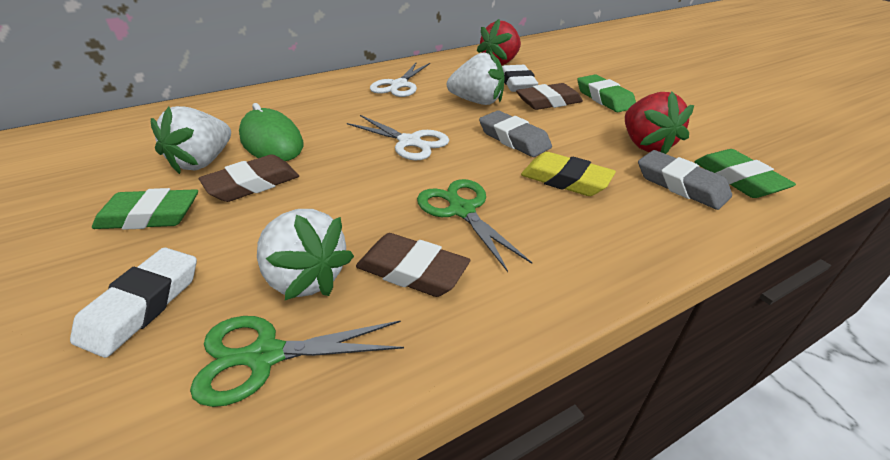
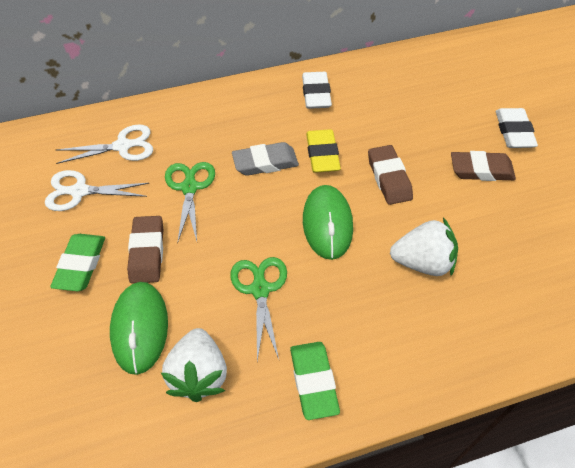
green eraser: 3 -> 2
green mouse: 1 -> 2
grey eraser: 2 -> 1
red strawberry: 2 -> 0
white strawberry: 3 -> 2

